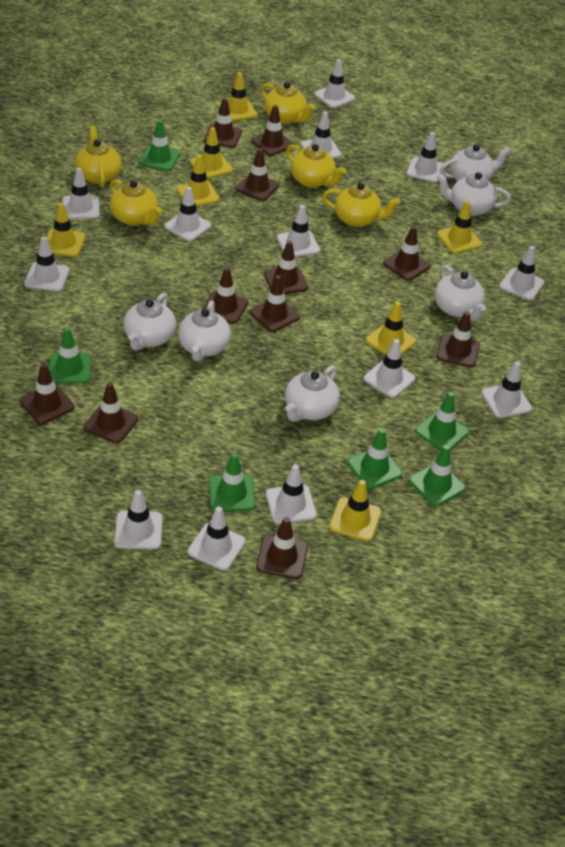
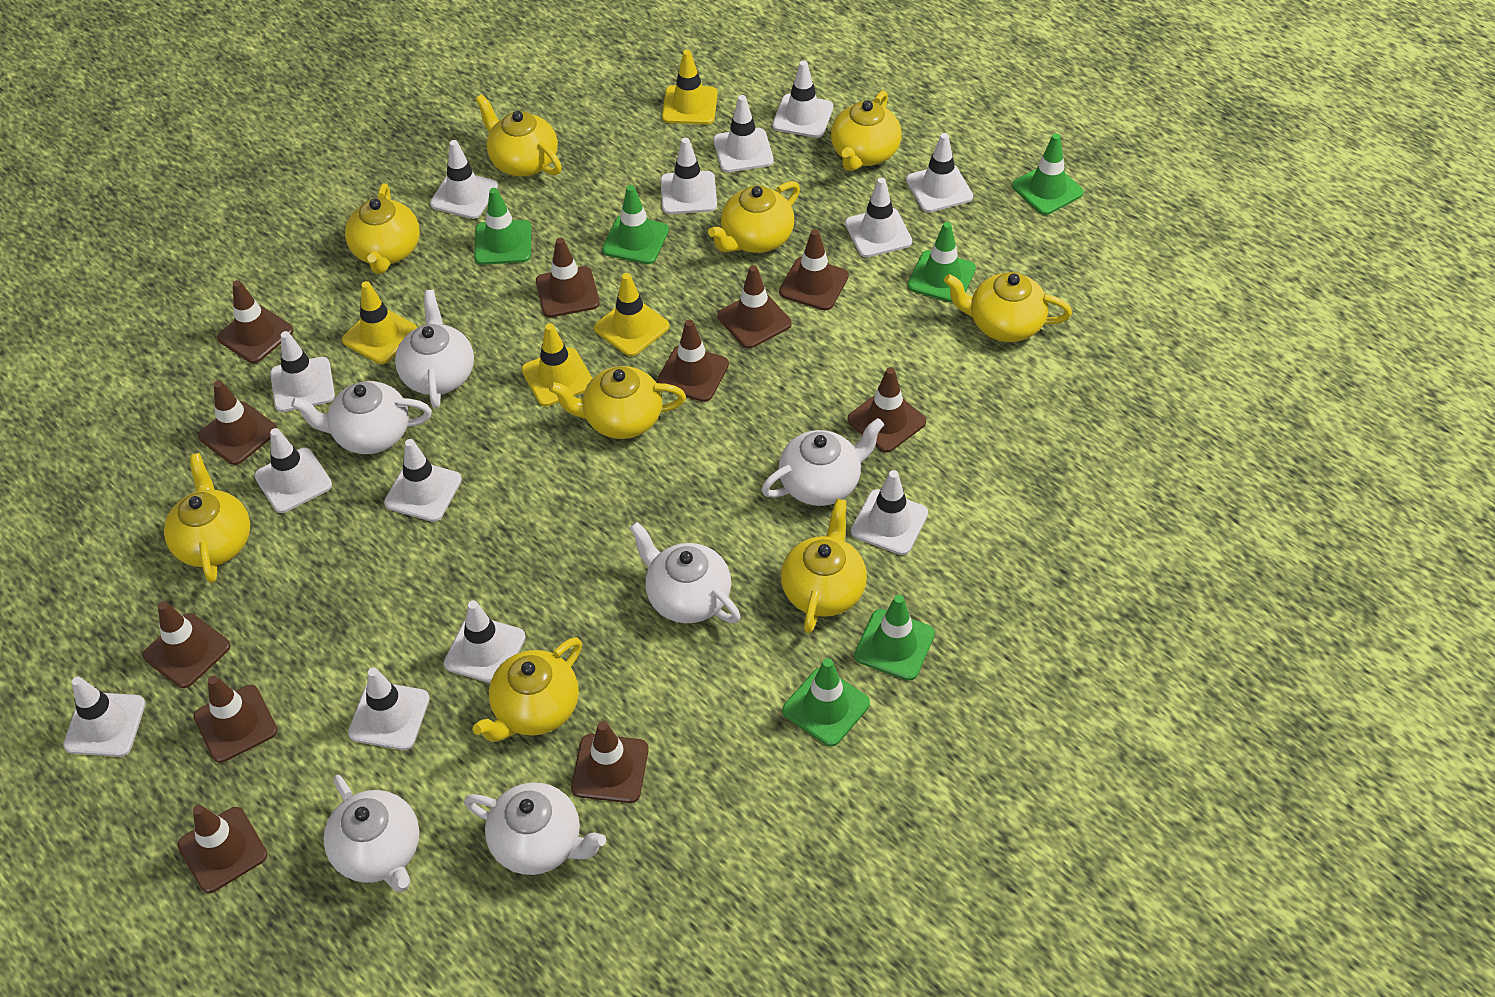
yellow teapot: 5 -> 9
yellow traffic cone: 7 -> 4

